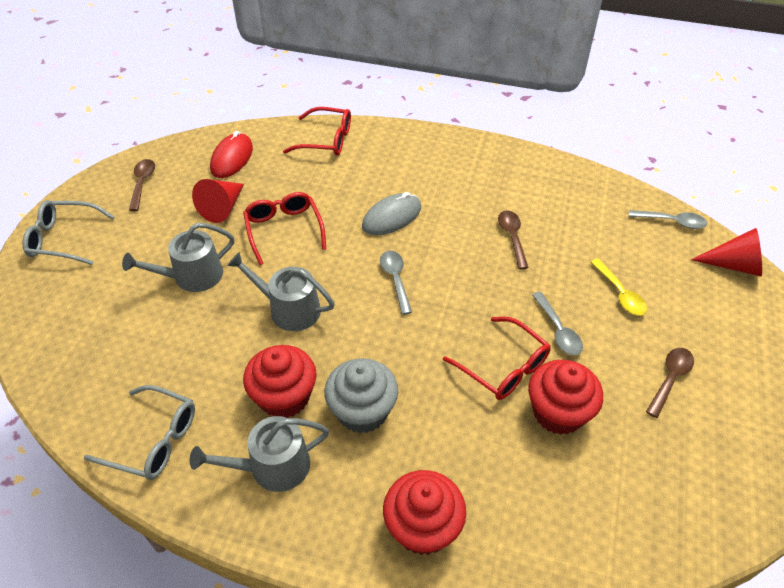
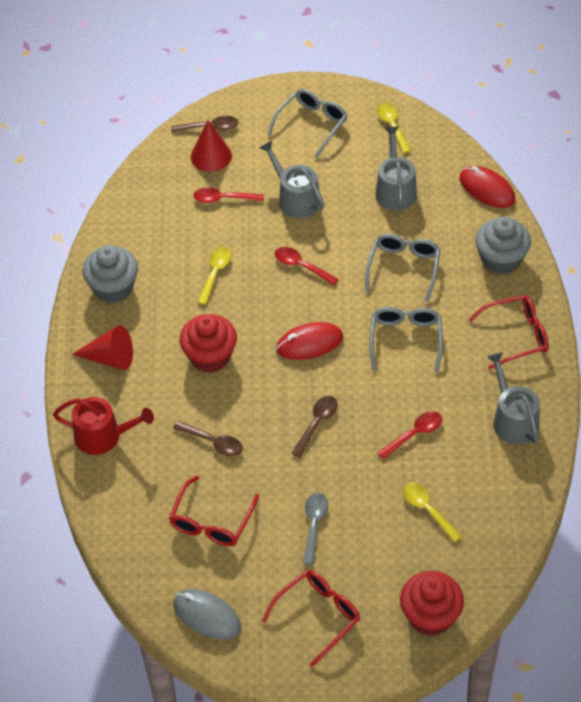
grey cupcake: 1 -> 2
grey glasses: 2 -> 3
grey spoon: 3 -> 1
red cupcake: 3 -> 2
red mouse: 1 -> 2
red spoon: 0 -> 3
red watering can: 0 -> 1
yellow spoon: 1 -> 3

